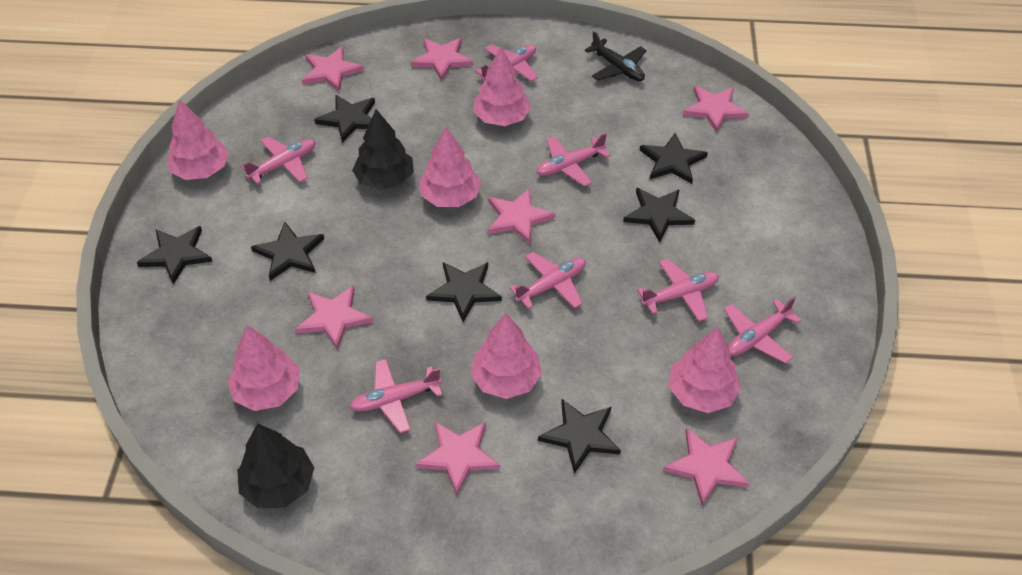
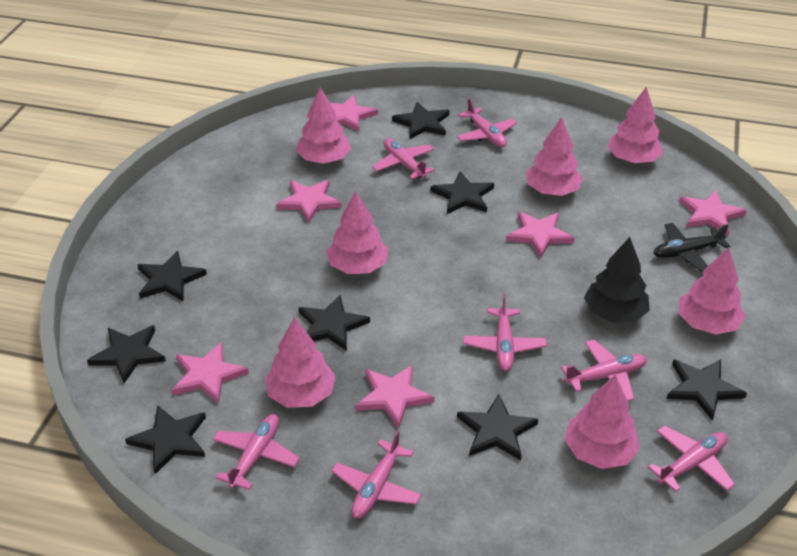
black star: 7 -> 8
black tree: 2 -> 1
pink star: 7 -> 6
pink tree: 6 -> 7

